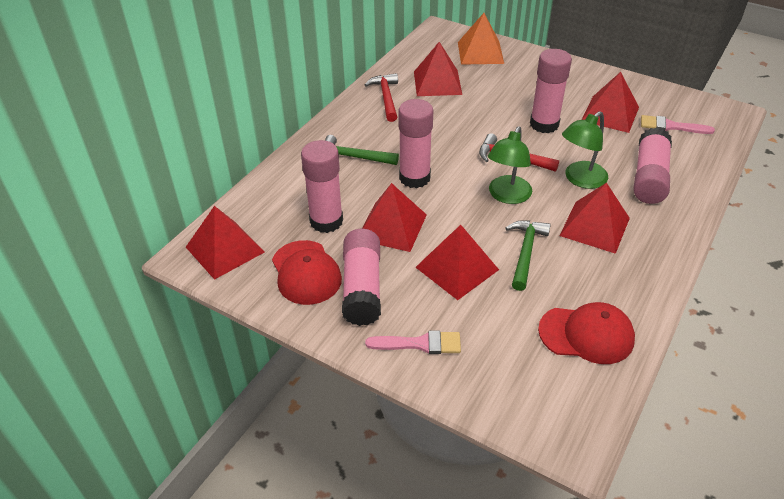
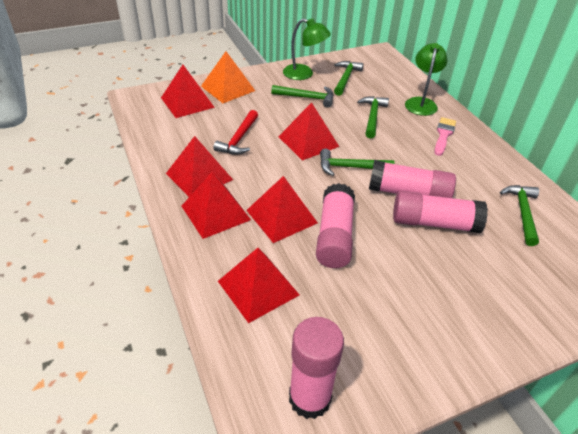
green hammer: 2 -> 5
pink brush: 2 -> 1
pink glue stick: 5 -> 4
red cap: 2 -> 0
red hammer: 2 -> 1

